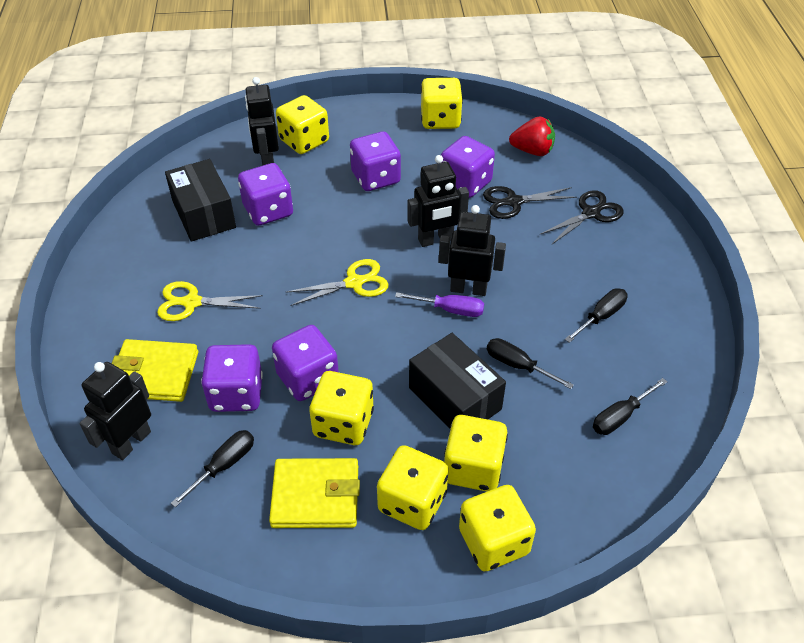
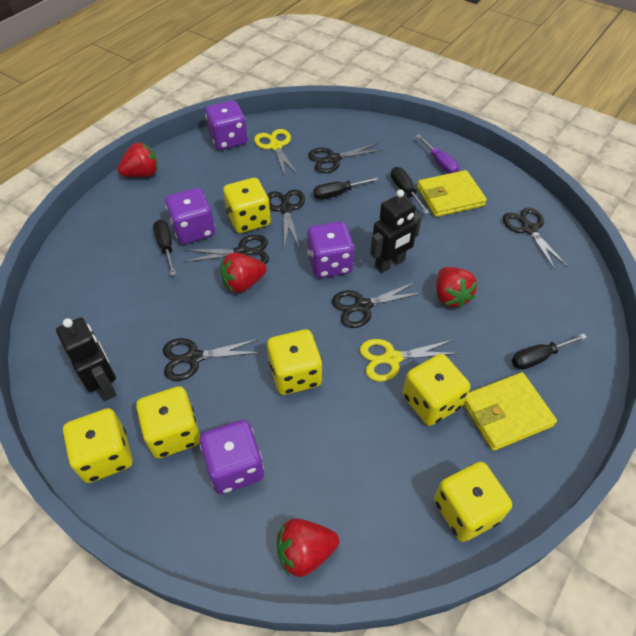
black box: 2 -> 0
black robot: 4 -> 2
black scissors: 2 -> 6
purple dice: 5 -> 4
red strawberry: 1 -> 4

